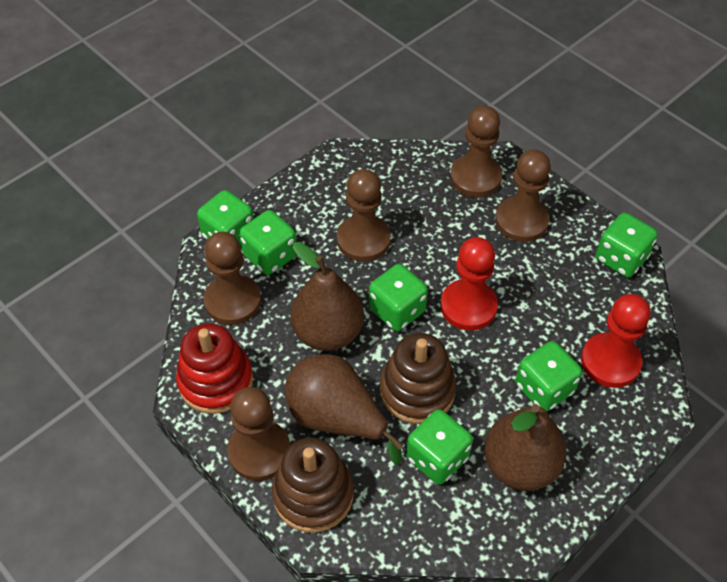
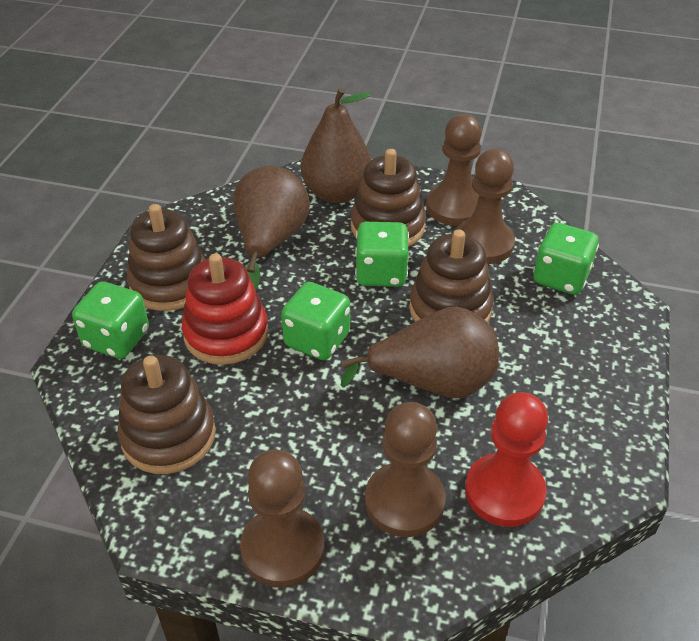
brown pawn: 5 -> 4
brown stacking toy: 2 -> 4
green dice: 6 -> 4
red pawn: 2 -> 1

